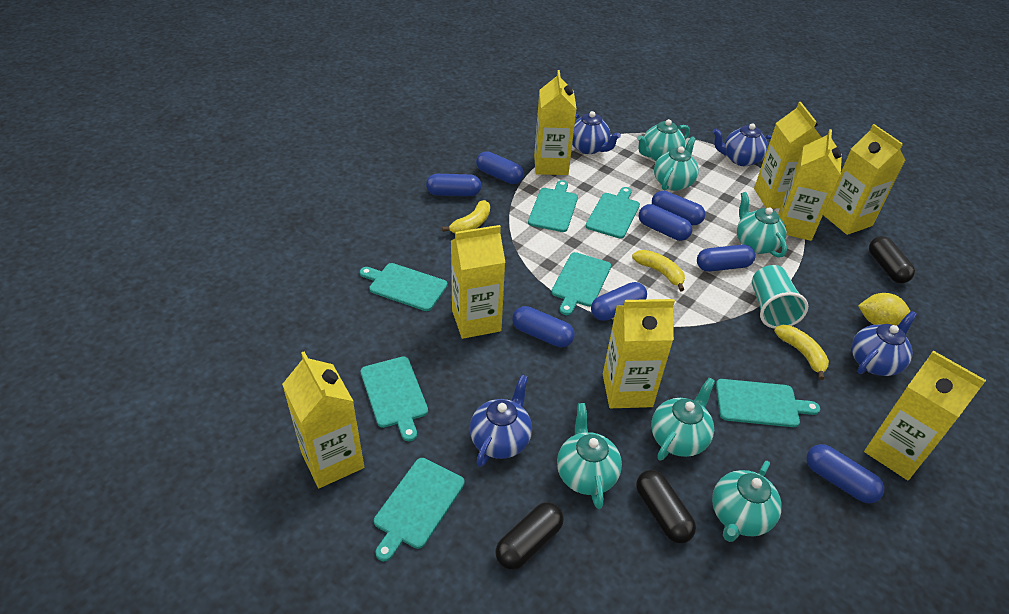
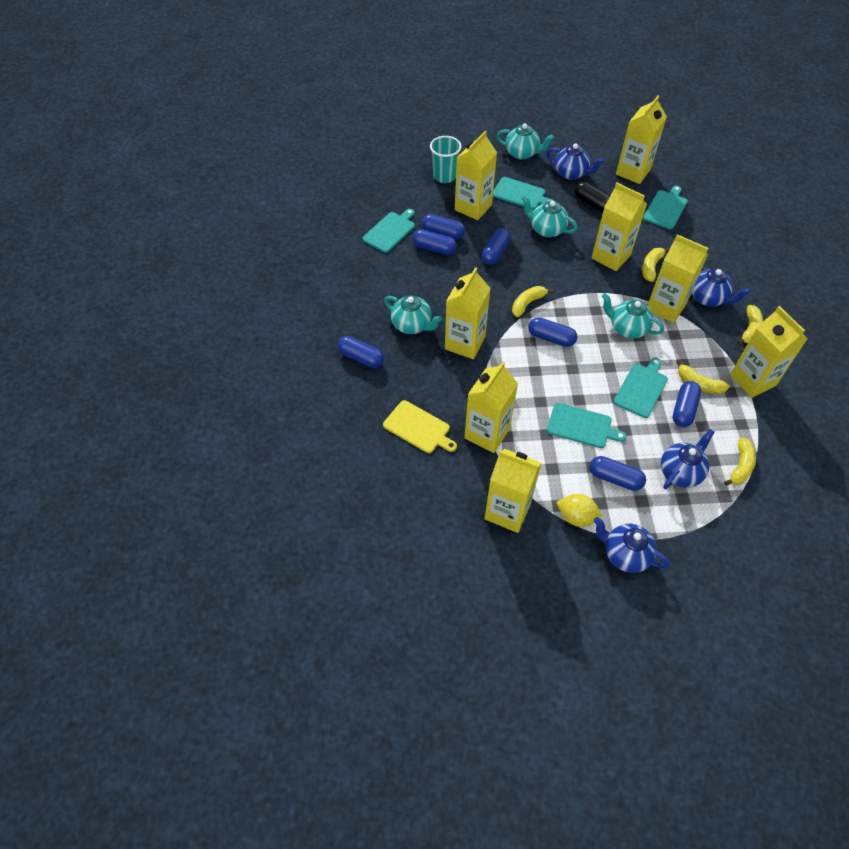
black capsule: 3 -> 1
blue capsule: 8 -> 7
turquoise cutting board: 7 -> 5
turquoise teapot: 6 -> 4
yellow banana: 3 -> 5
yellow cutting board: 0 -> 1

